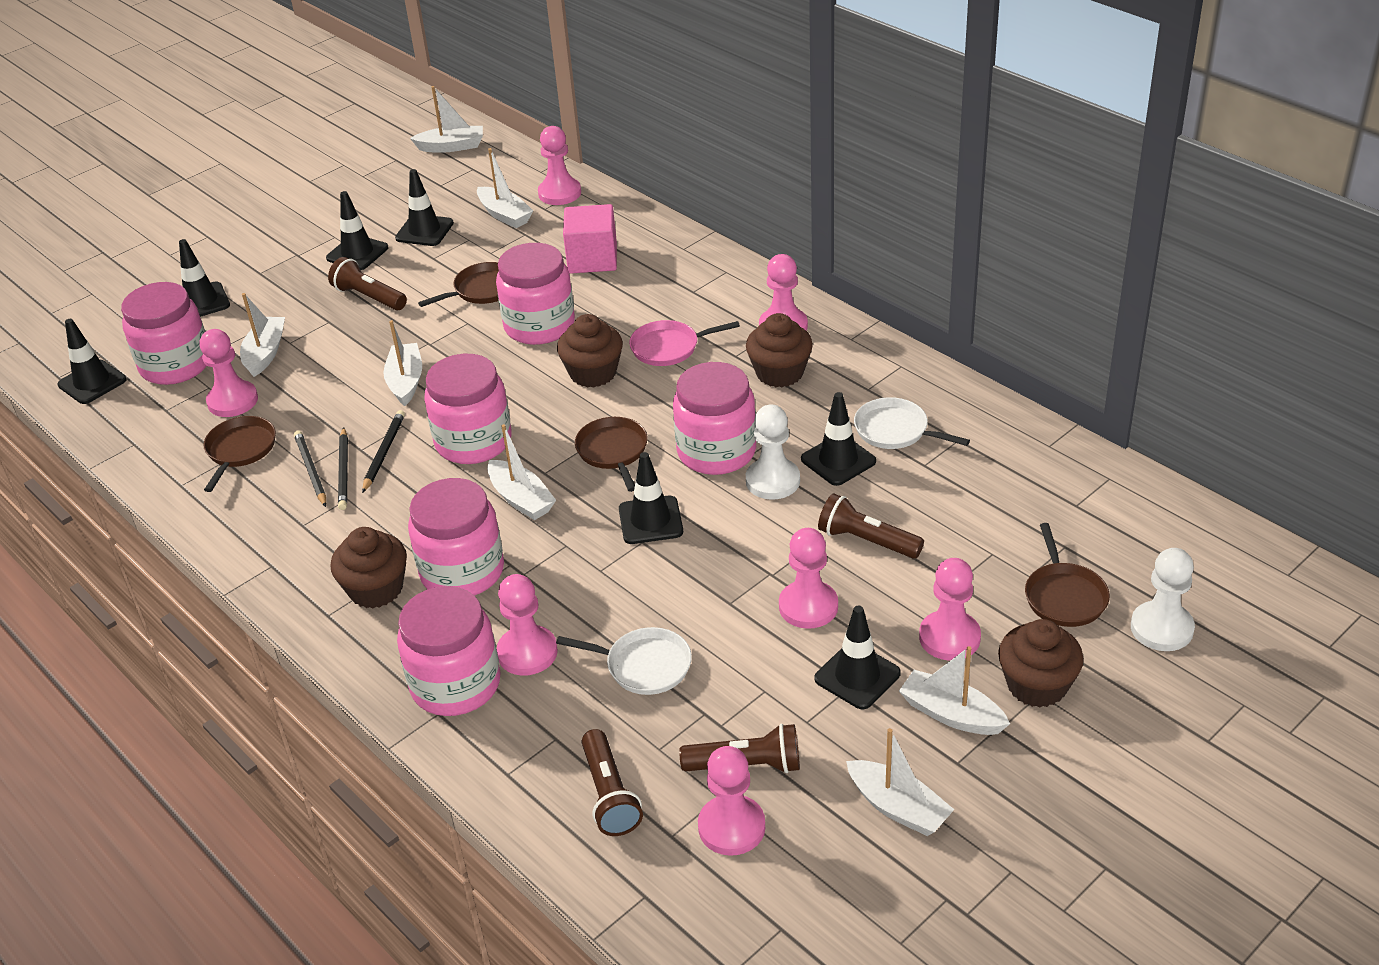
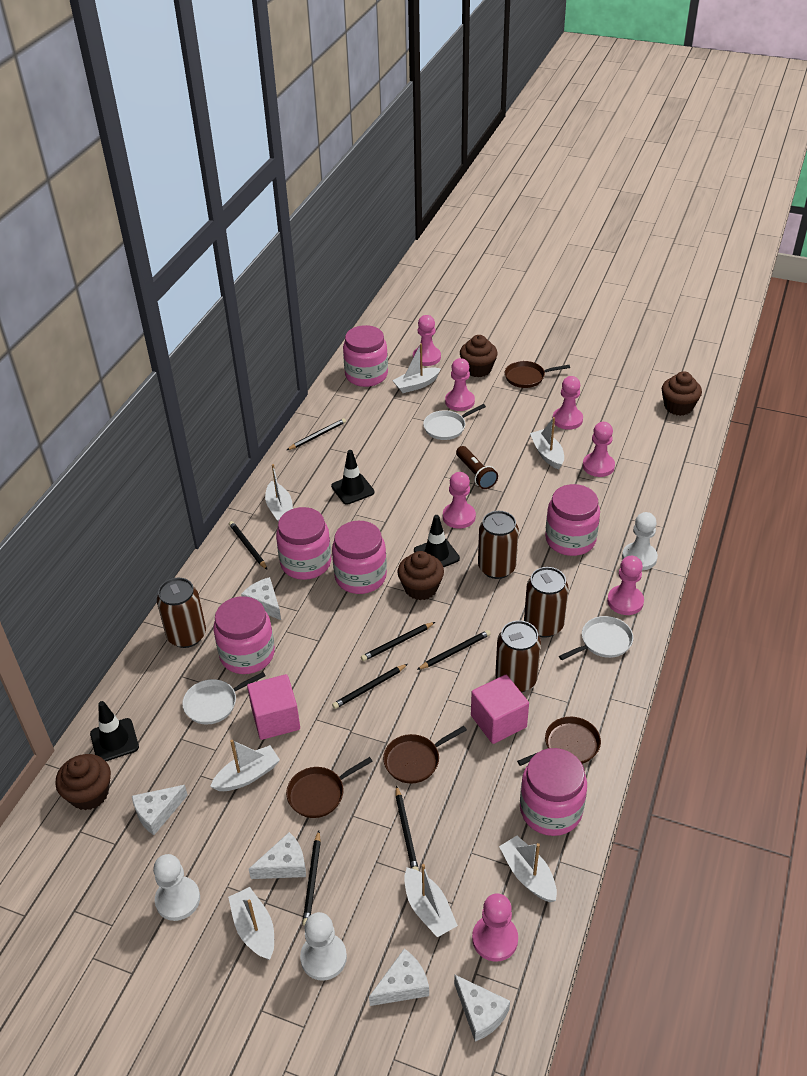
black pencil: 3 -> 7
black traffic cone: 7 -> 3
brown can: 0 -> 4
brown flashlight: 4 -> 1
pink cube: 1 -> 2
pink pan: 1 -> 0
white cheese: 0 -> 5
white pan: 2 -> 3
white pawn: 2 -> 3

